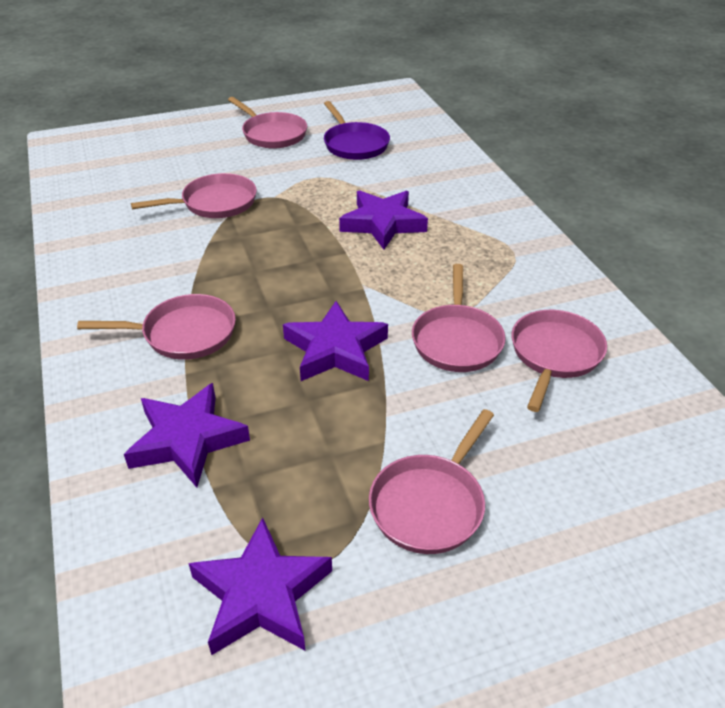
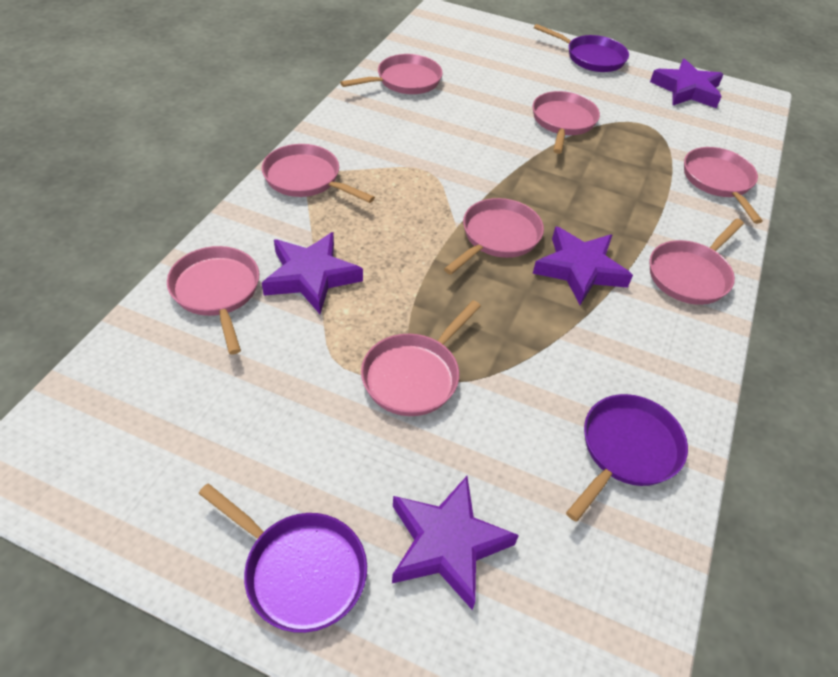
pink pan: 6 -> 8
purple pan: 1 -> 3

